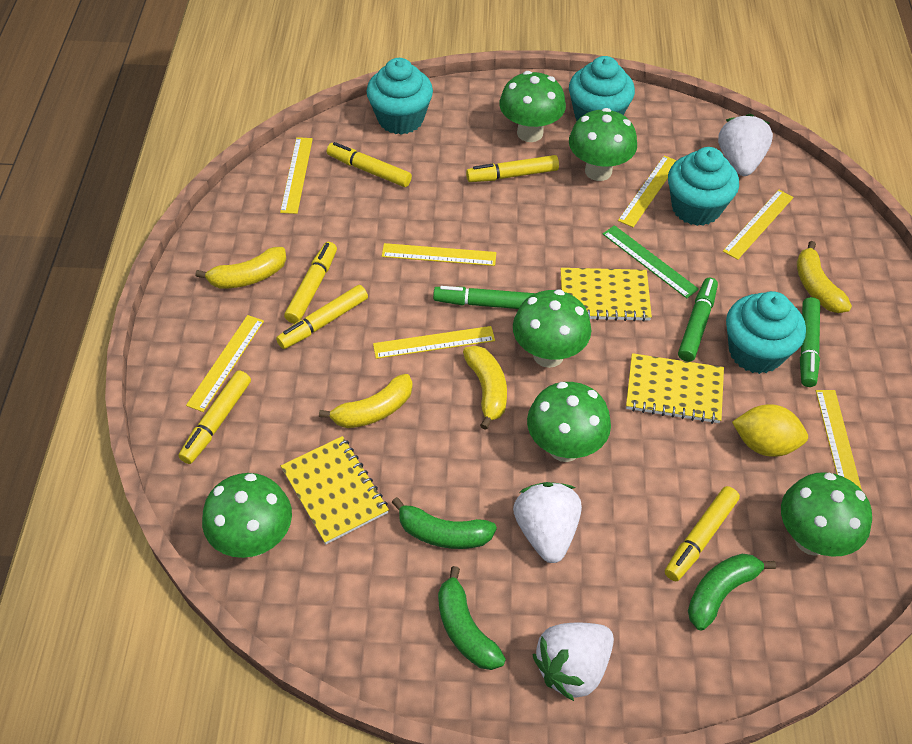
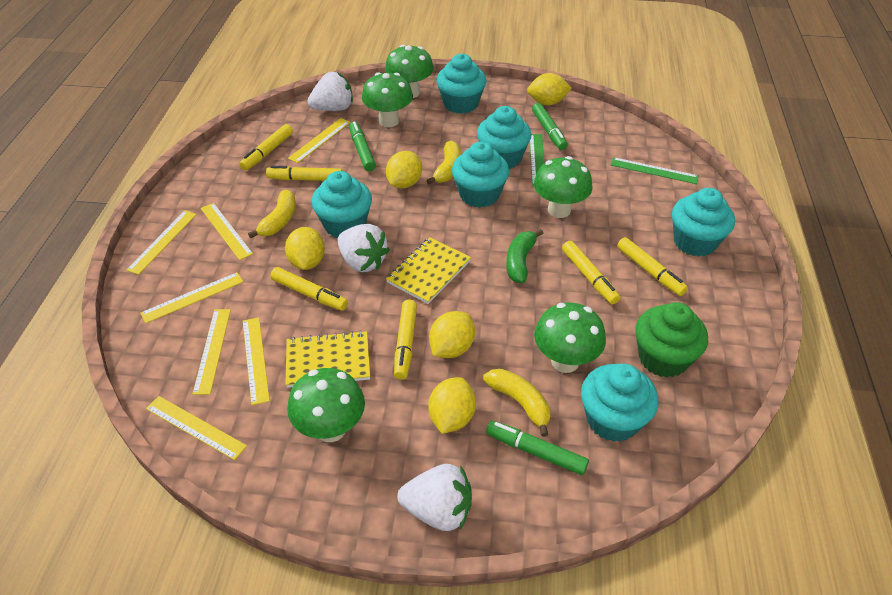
green banana: 3 -> 1
green cupcake: 0 -> 1
green mushroom: 6 -> 5
green ruler: 1 -> 2
turquoise cupcake: 4 -> 6
yellow banana: 4 -> 3
yellow lemon: 1 -> 5
yellow notebook: 3 -> 2

